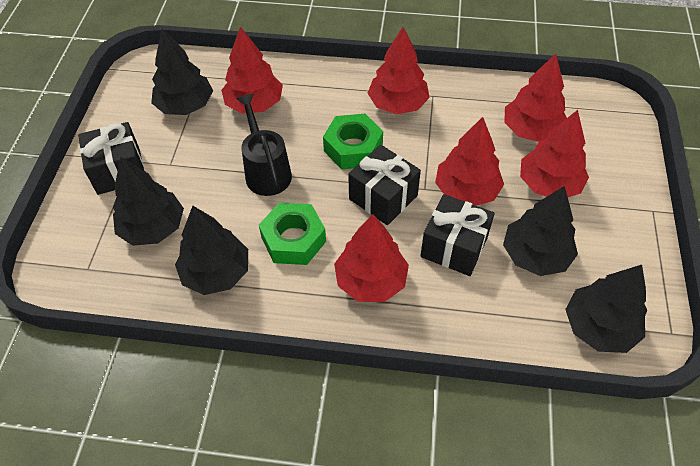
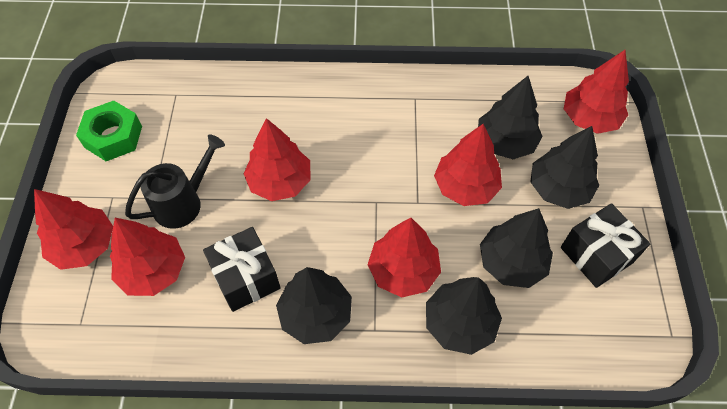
black gift: 3 -> 2
green nut: 2 -> 1

